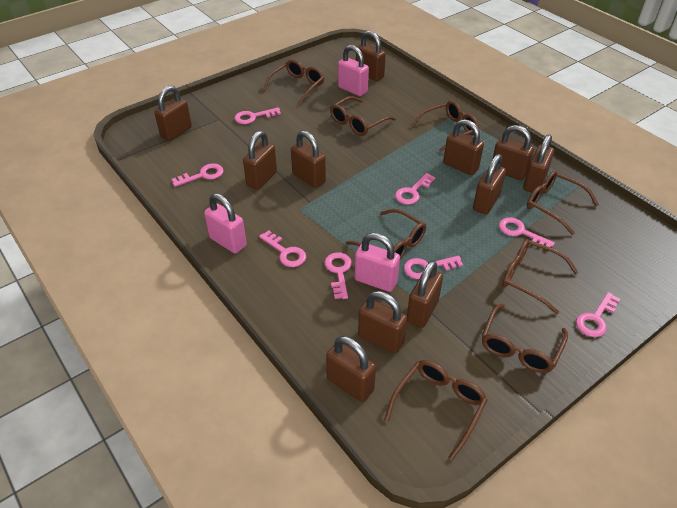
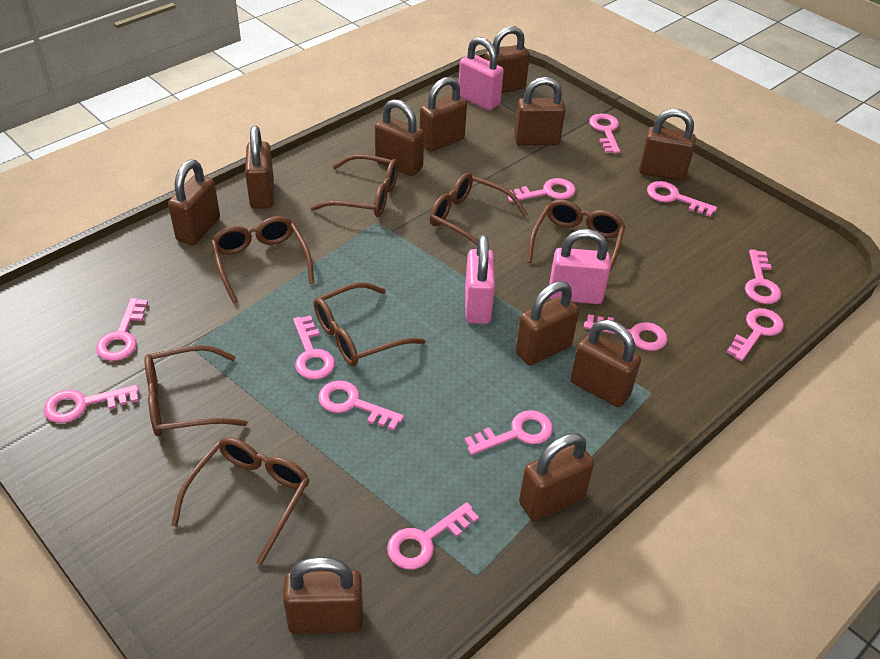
brown glasses: 8 -> 7
pink key: 8 -> 12

